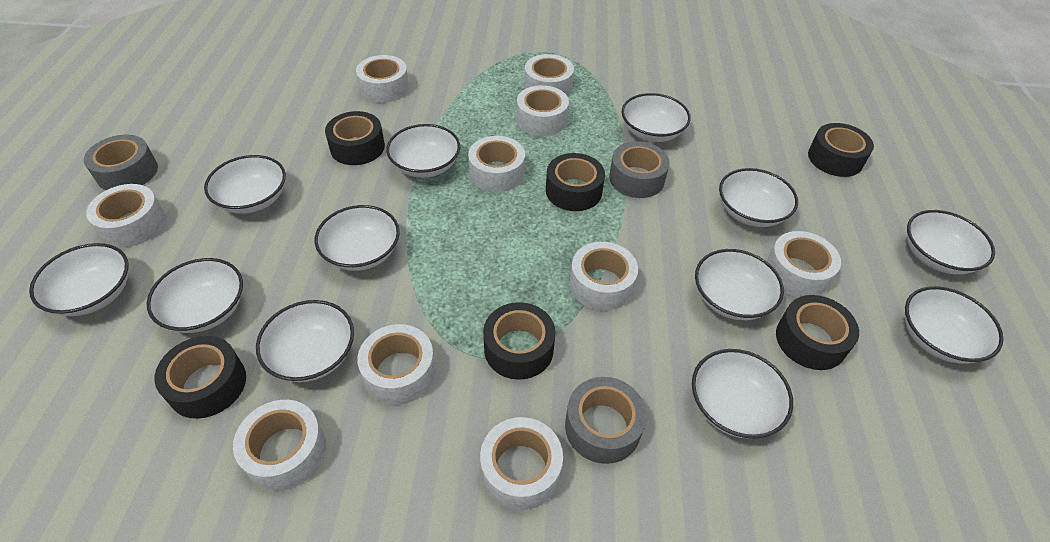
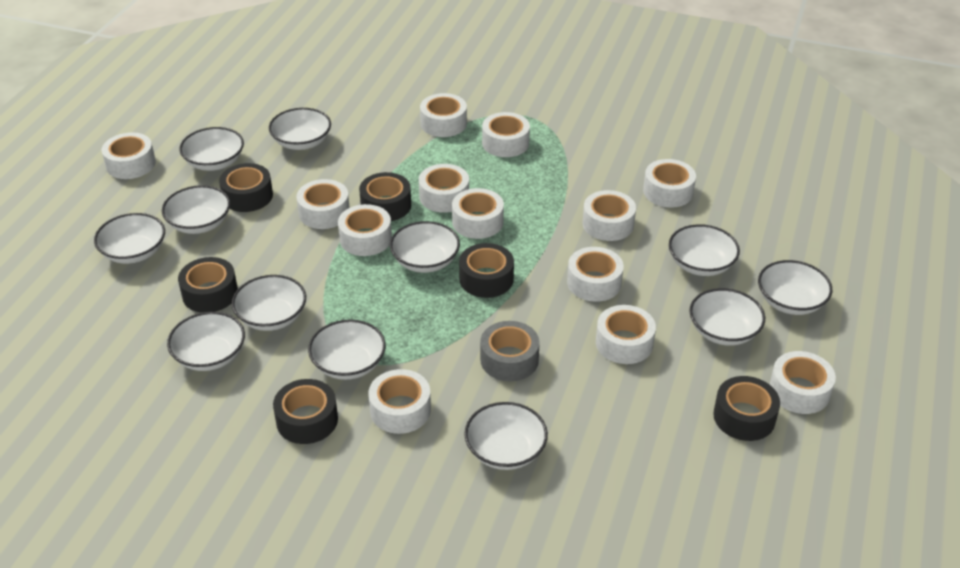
grey tape: 3 -> 1
white tape: 10 -> 13

